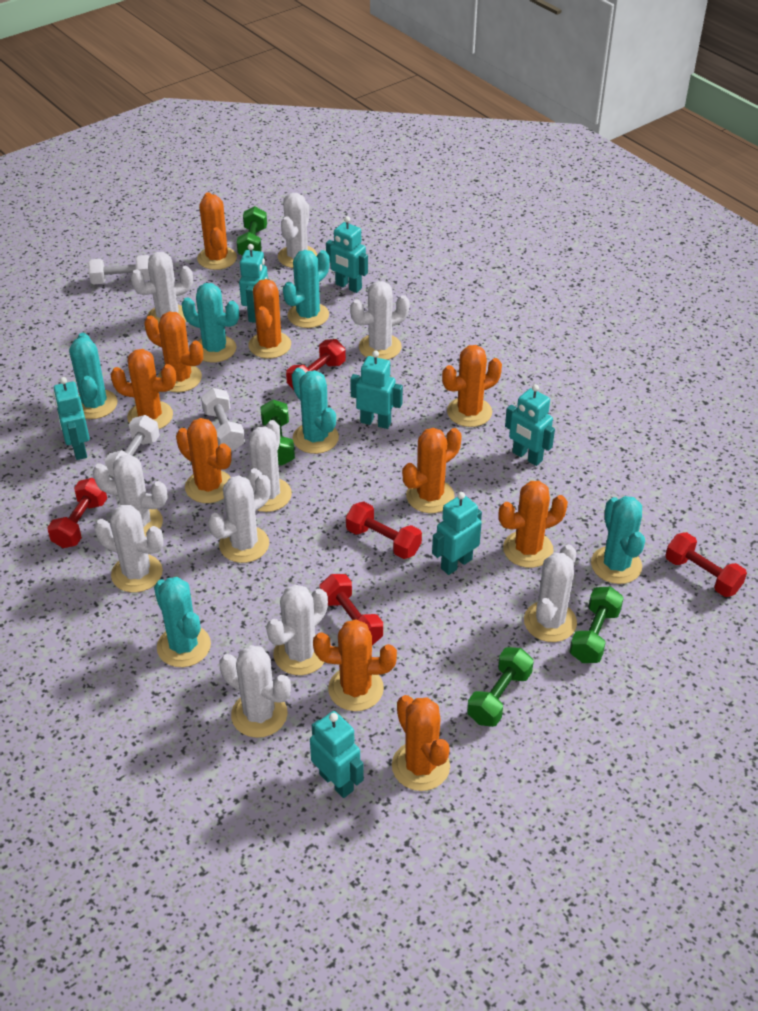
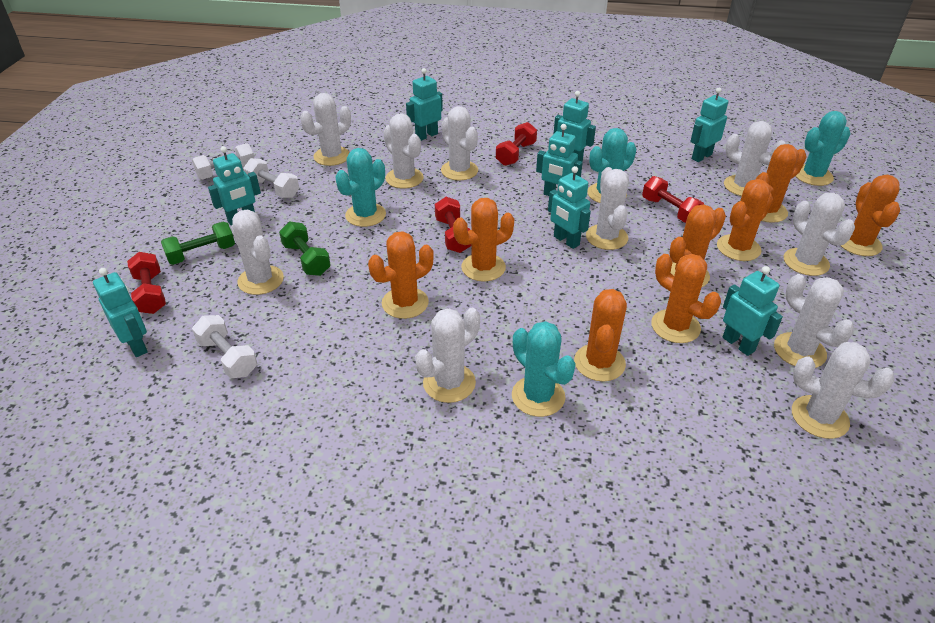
green dumbbell: 4 -> 2
orange cactus: 10 -> 8
red dumbbell: 5 -> 4
turquoise cactus: 6 -> 4
turquoise robot: 7 -> 8

